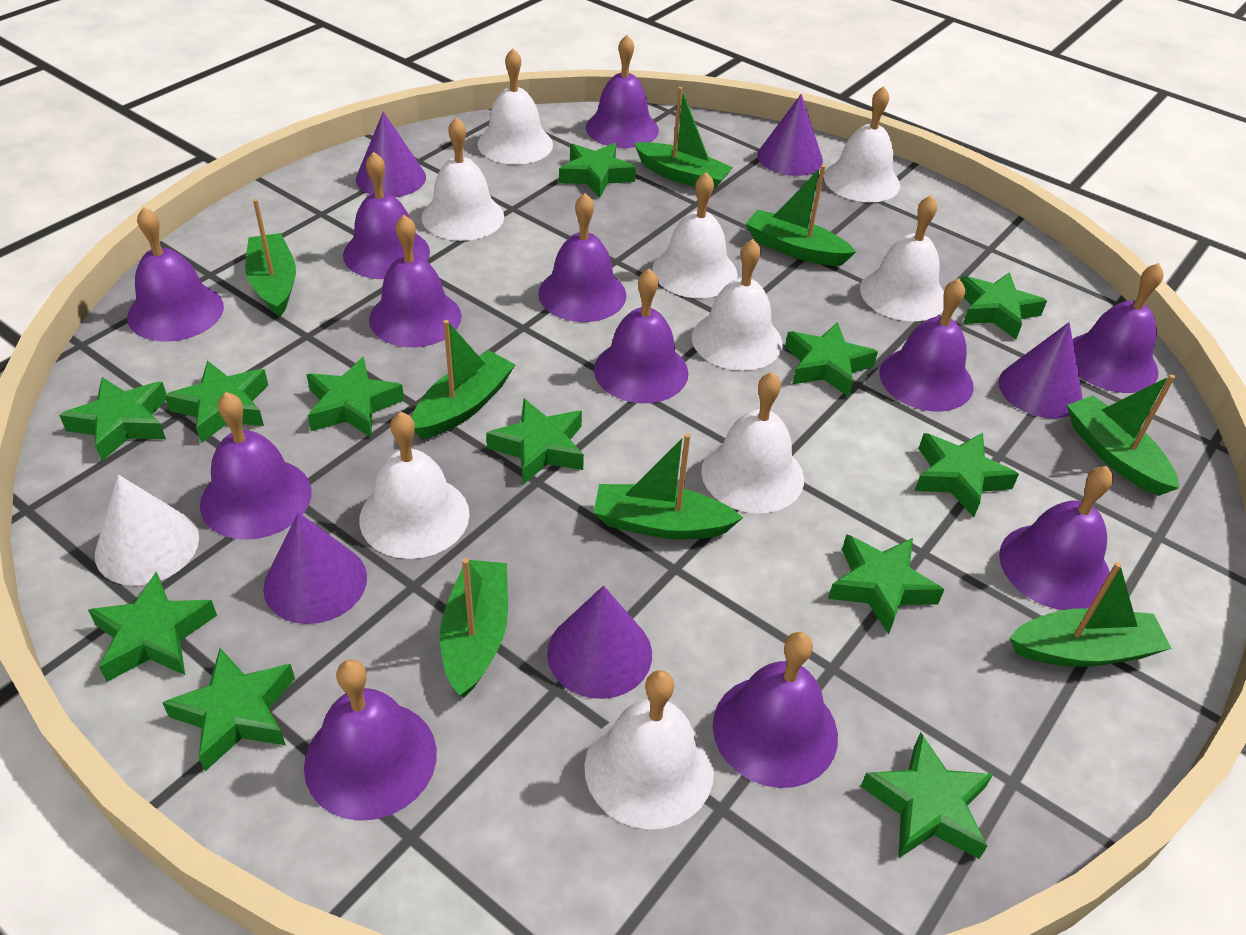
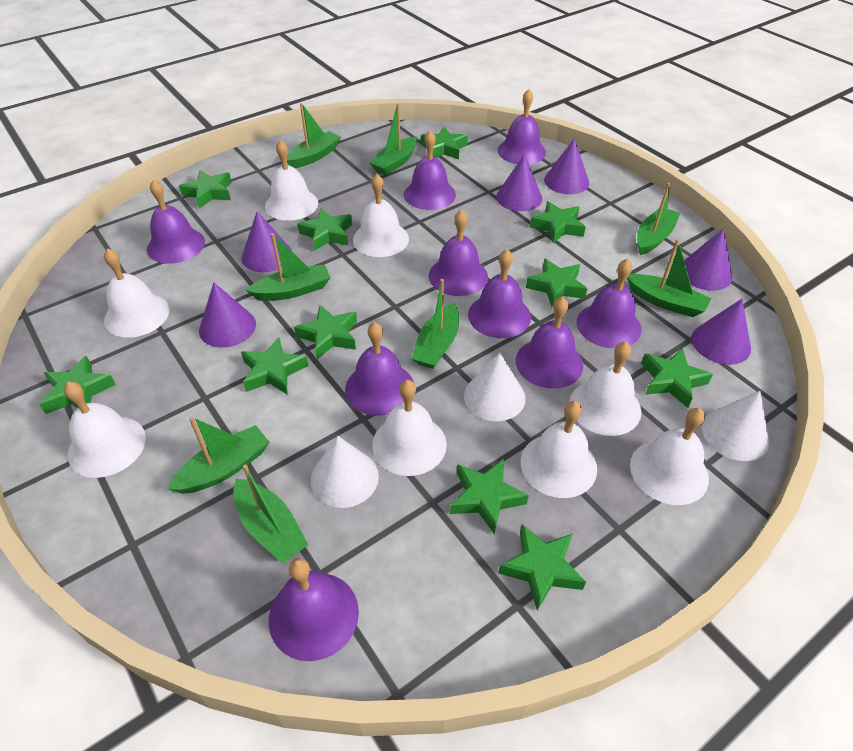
green star: 12 -> 11
purple bell: 12 -> 9
purple cone: 5 -> 6
white bell: 9 -> 8
white cone: 1 -> 3

